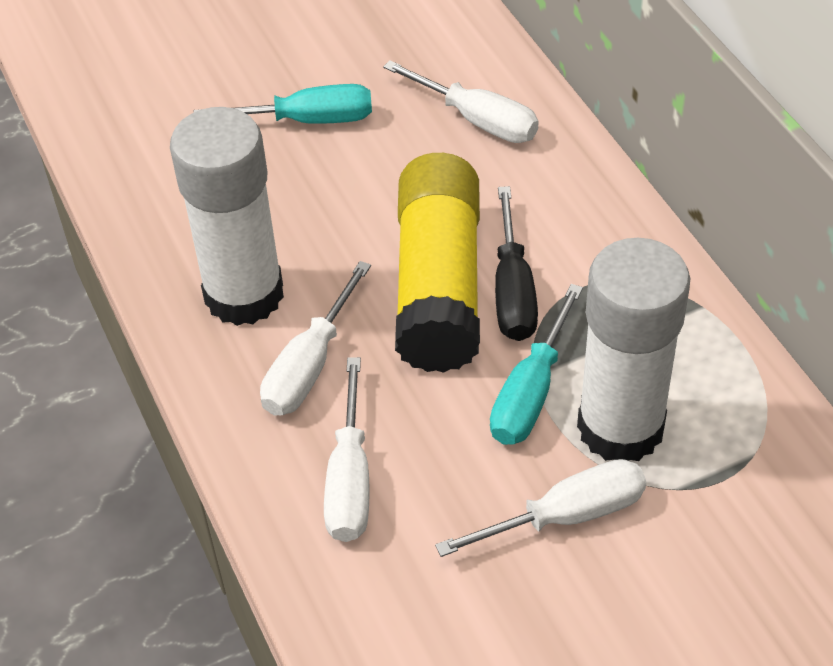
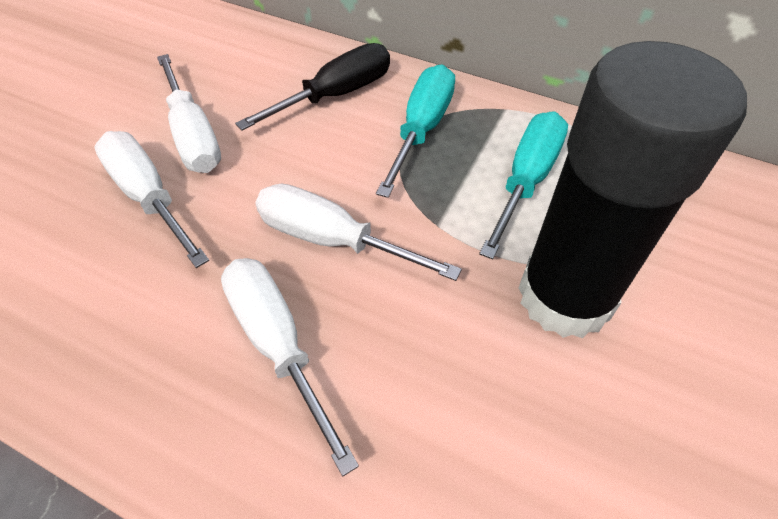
black glue stick: 0 -> 1
white glue stick: 2 -> 0
yellow glue stick: 1 -> 0

